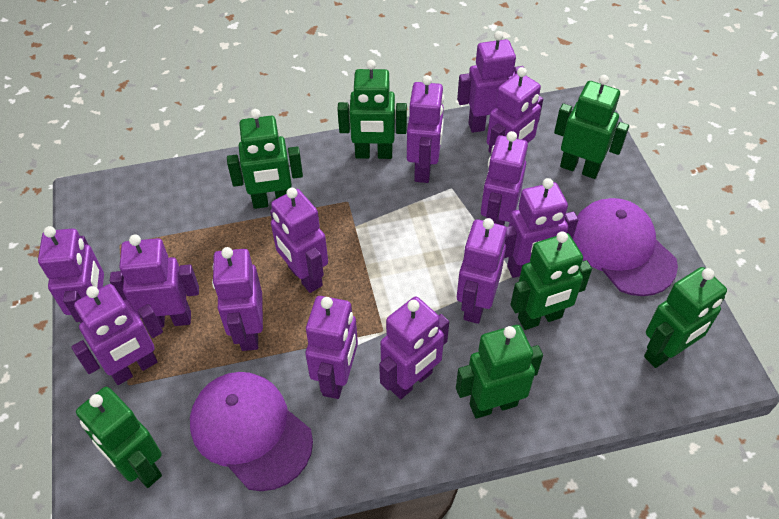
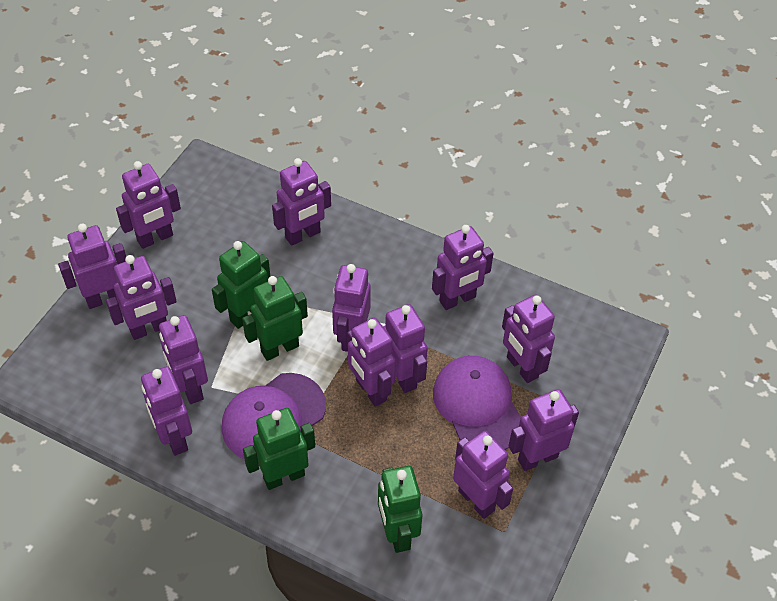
green robot: 7 -> 4

